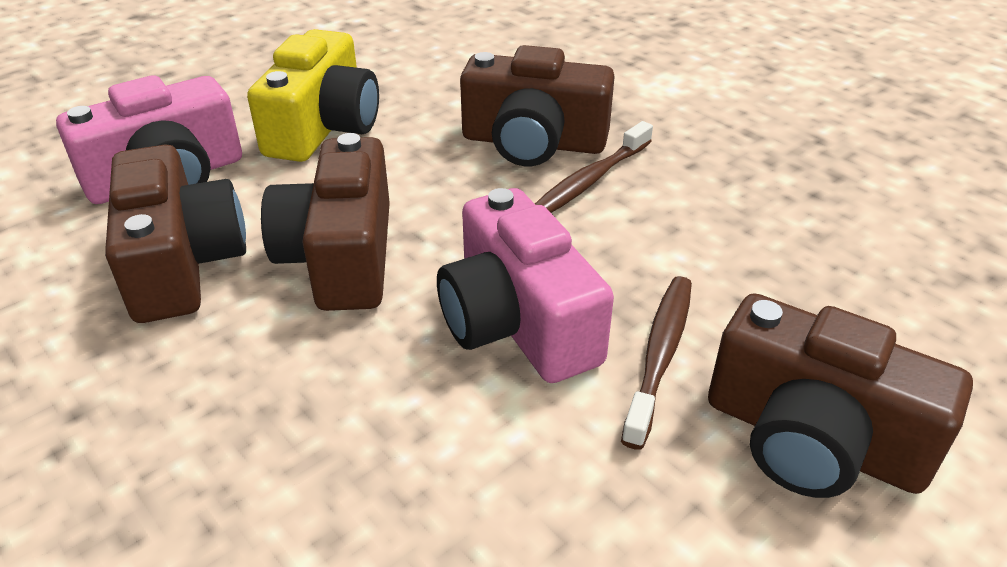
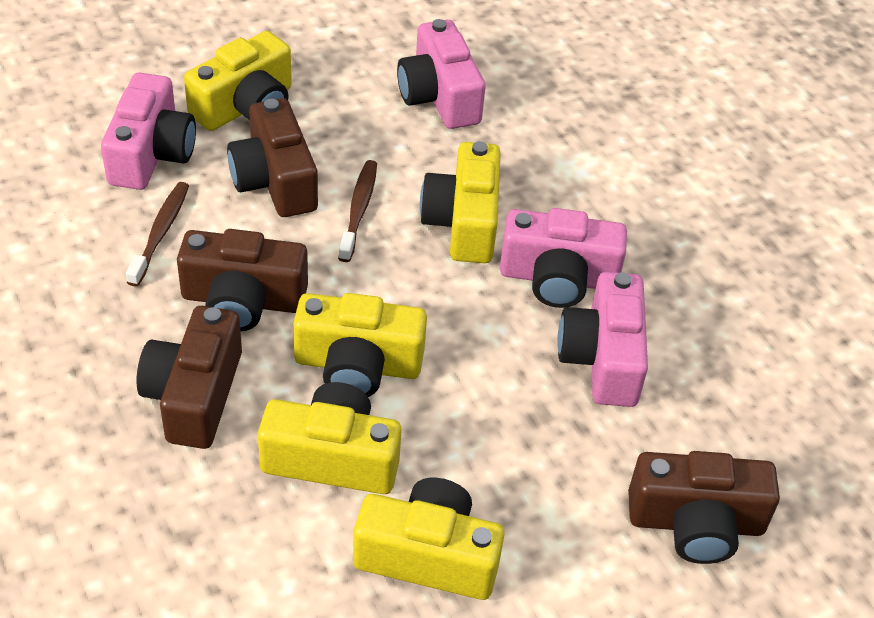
pink camera: 2 -> 4
yellow camera: 1 -> 5

